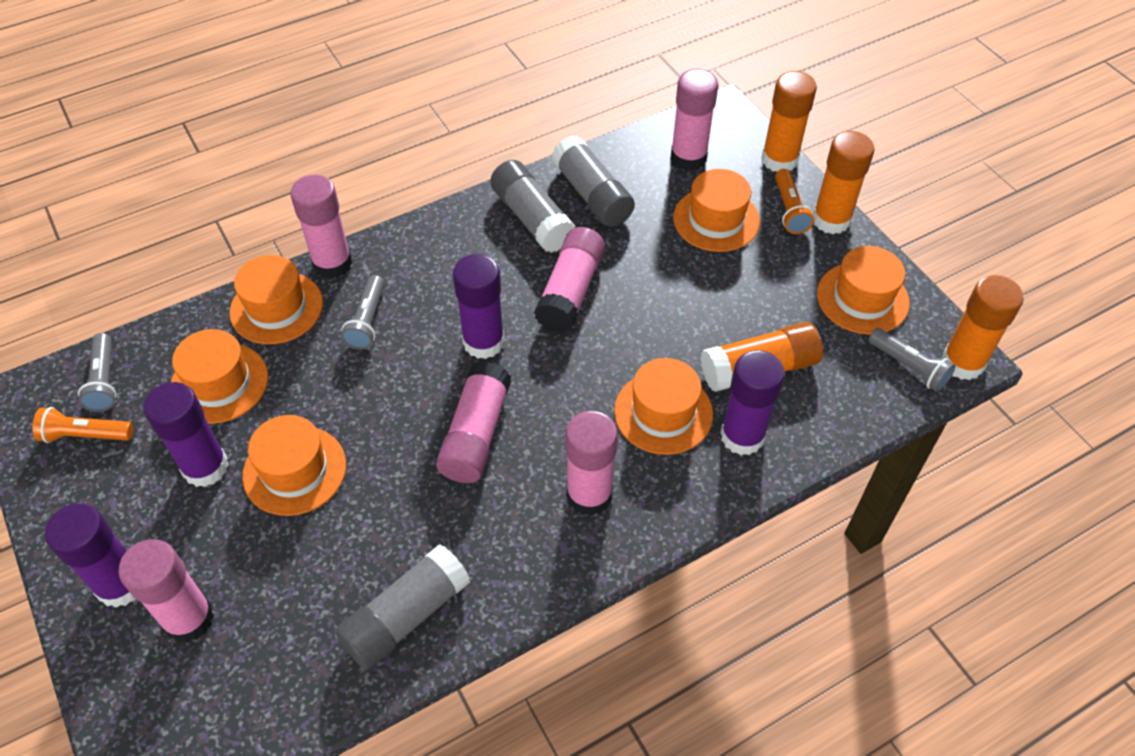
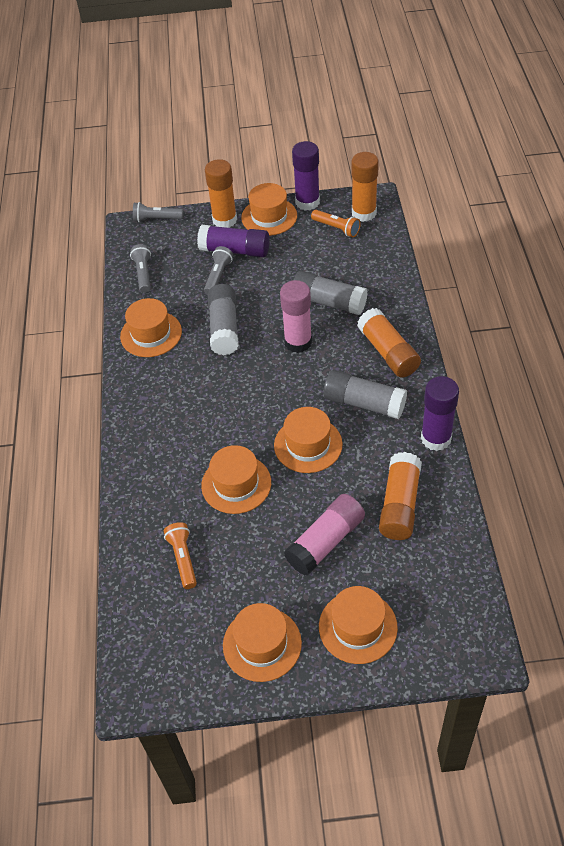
pink glue stick: 6 -> 2
purple glue stick: 4 -> 3

